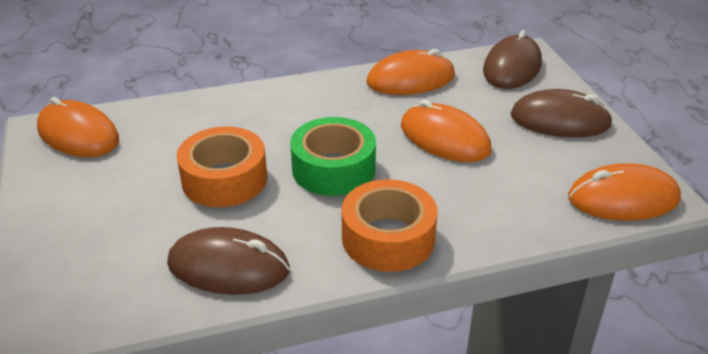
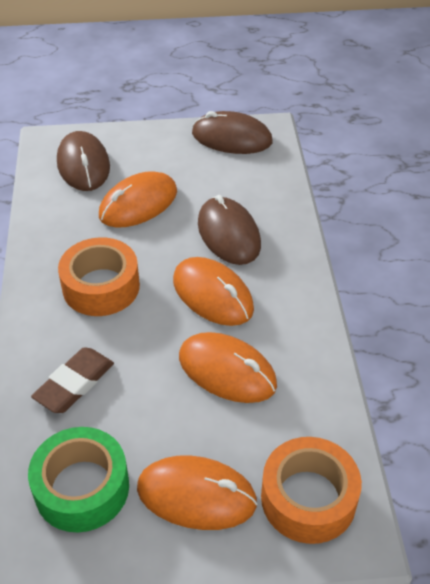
brown eraser: 0 -> 1

